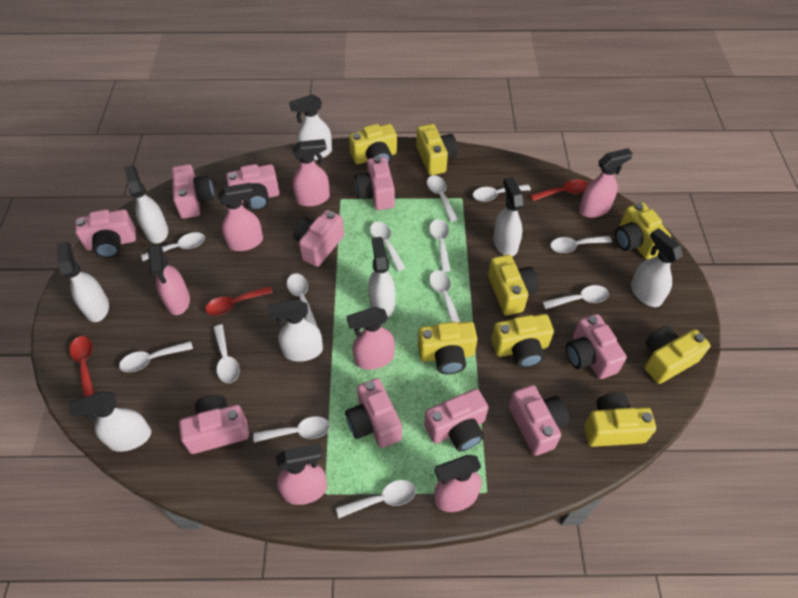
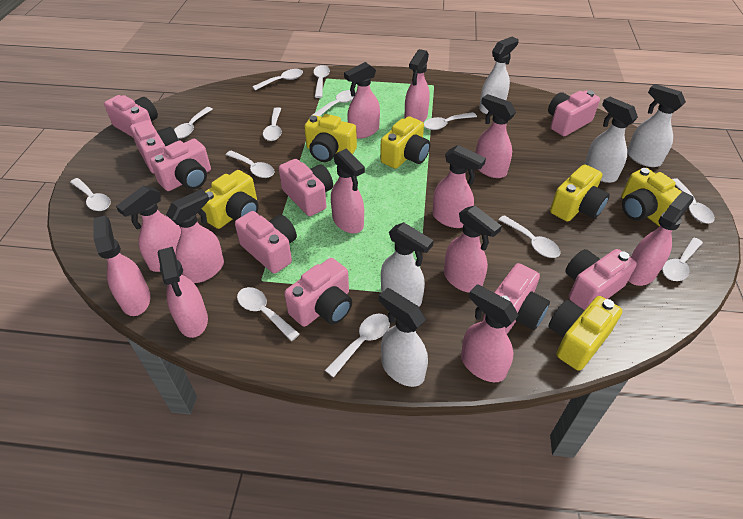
pink camera: 10 -> 9
pink spray bottle: 7 -> 12
red spoon: 3 -> 0
white spray bottle: 8 -> 5
yellow camera: 8 -> 6

